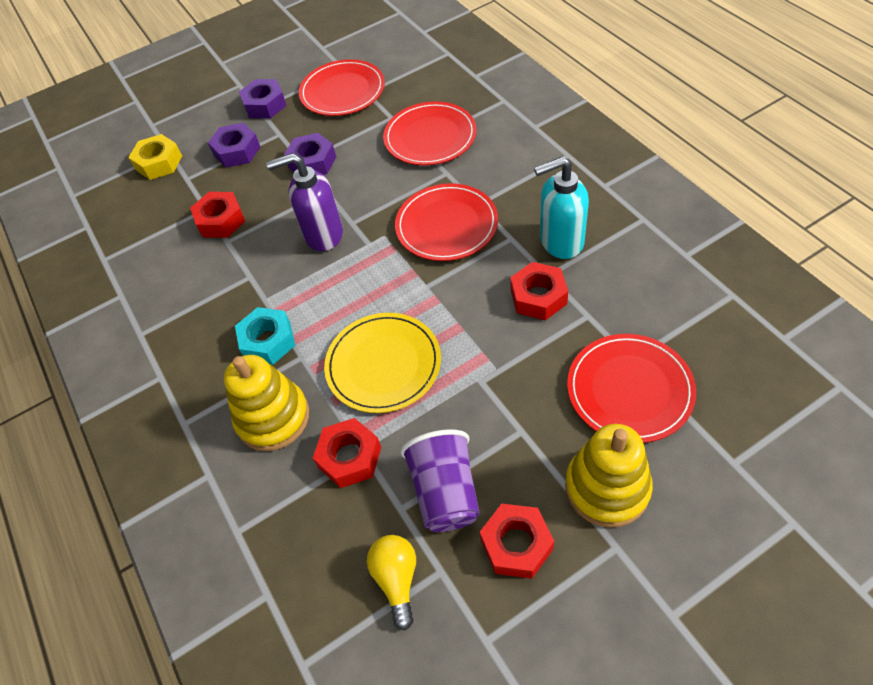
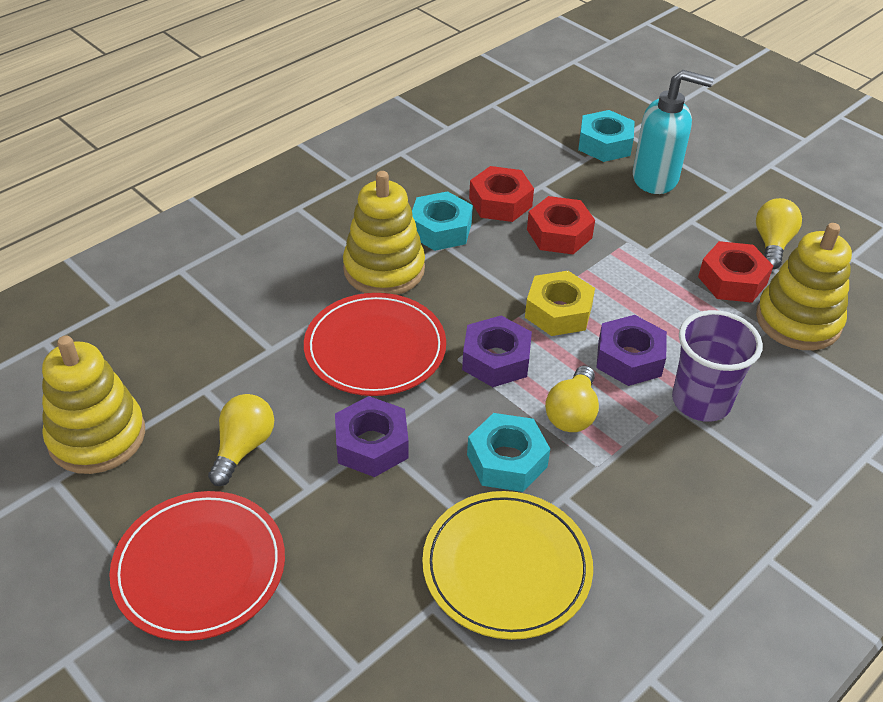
purple soap dispenser: 1 -> 0
red nut: 4 -> 3
red plate: 4 -> 2
turquoise nut: 1 -> 3
yellow light bulb: 1 -> 3
yellow stacking toy: 2 -> 3

